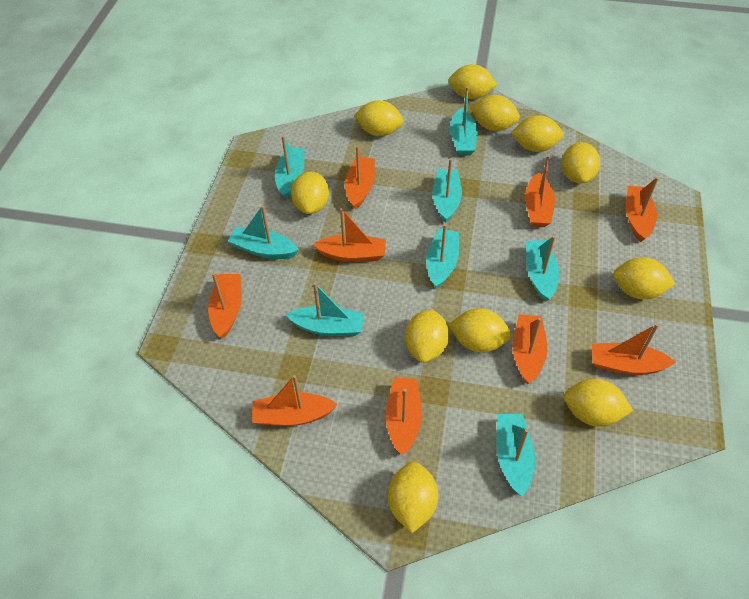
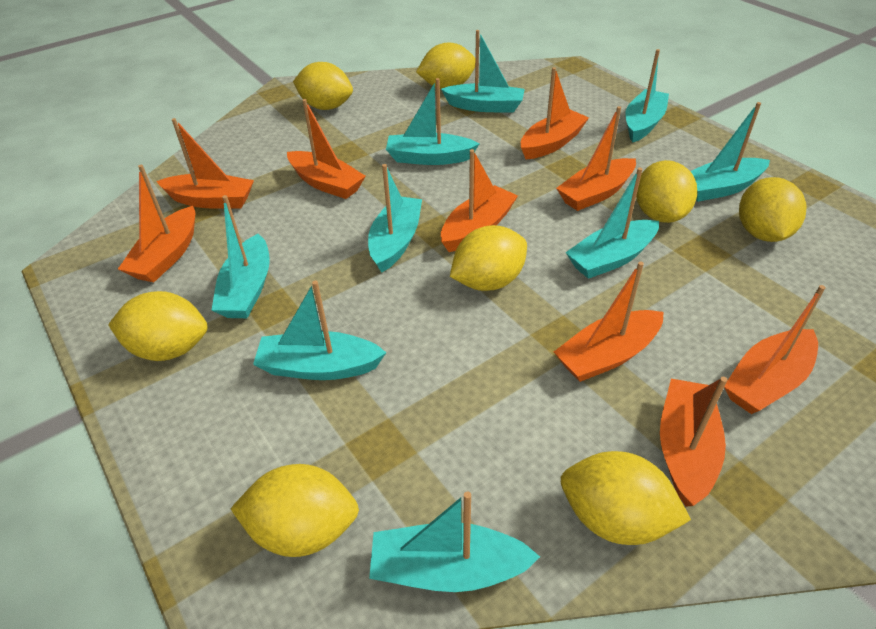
turquoise boat: 8 -> 9
yellow lemon: 11 -> 8

